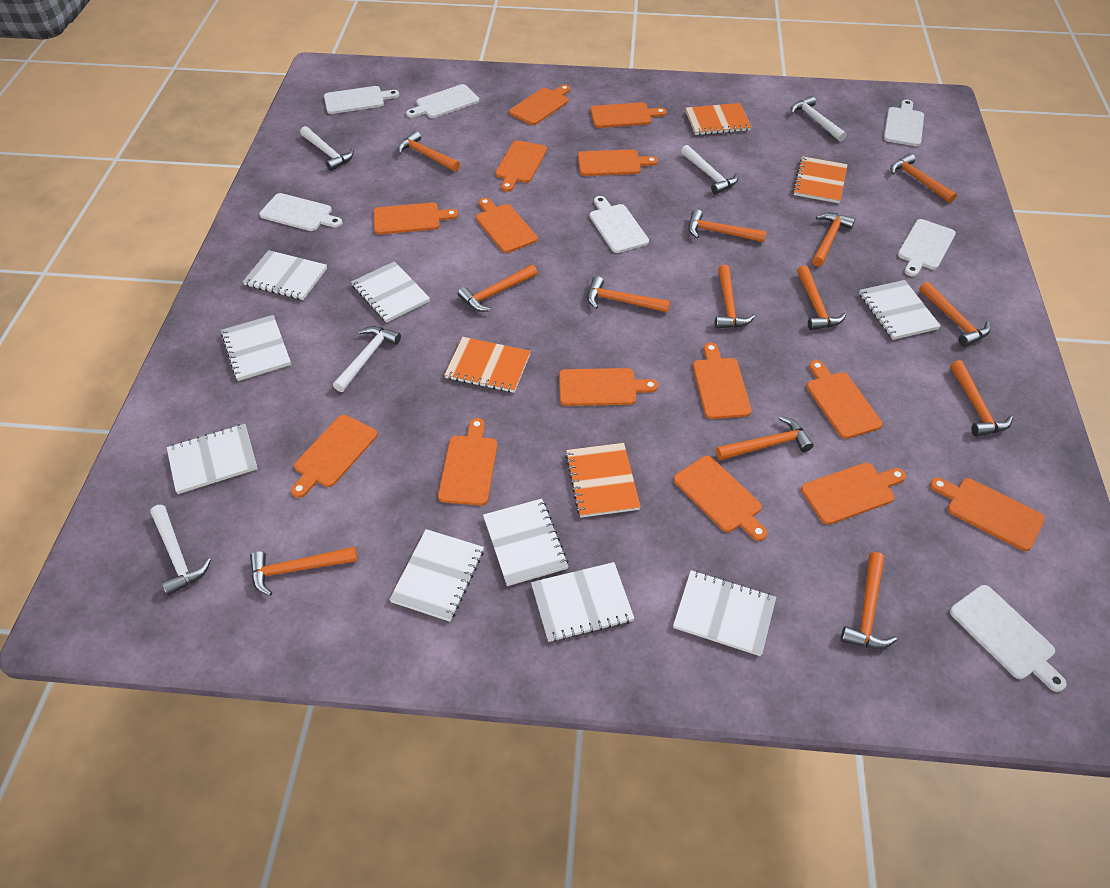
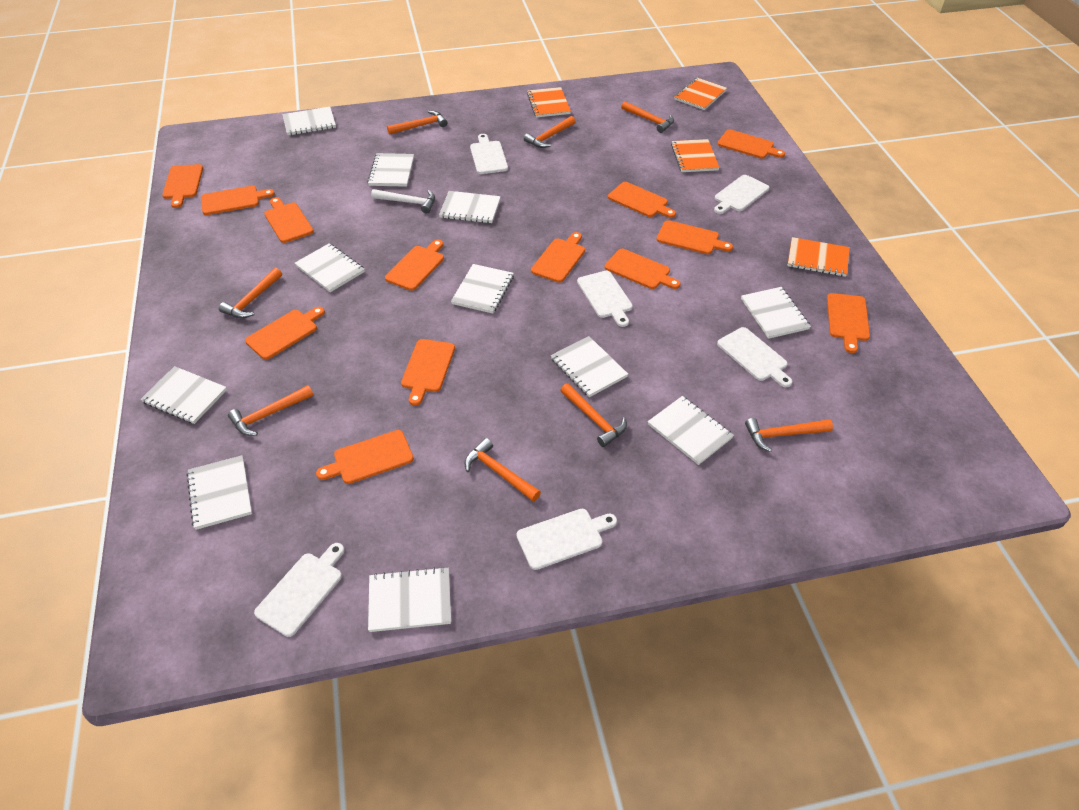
orange cutting board: 14 -> 13
orange hammer: 13 -> 8
white cutting board: 7 -> 6
white hammer: 5 -> 1
white notebook: 9 -> 11

